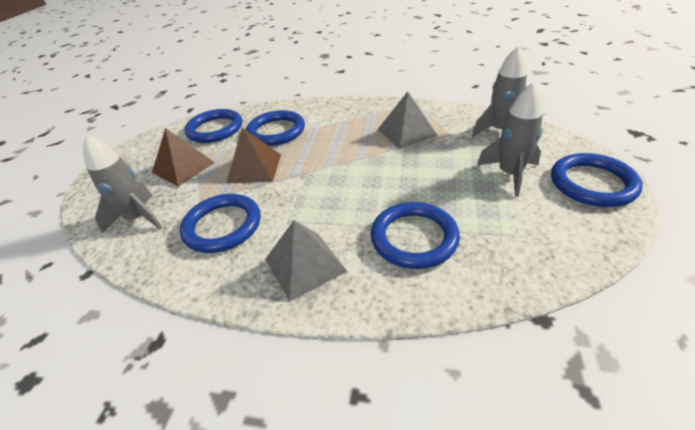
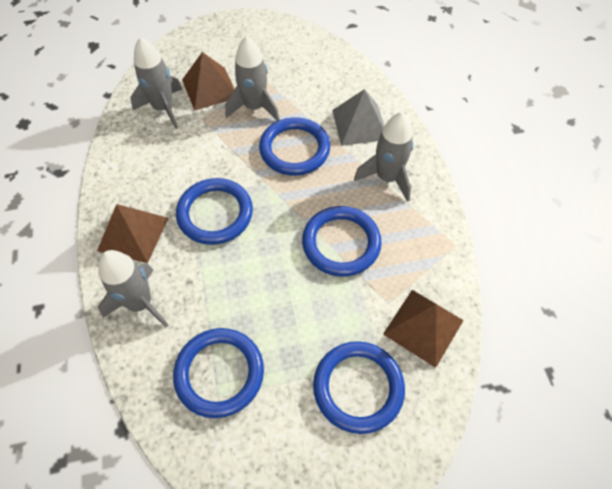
brown pyramid: 2 -> 3
grey pyramid: 2 -> 1
grey rocket: 3 -> 4

